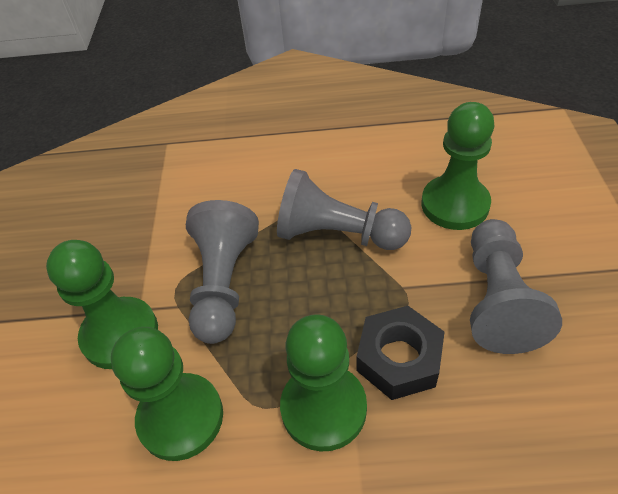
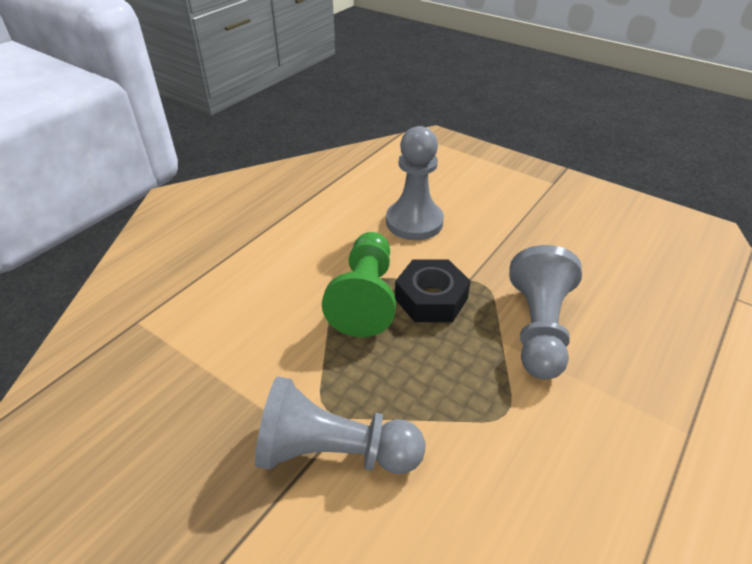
green pawn: 4 -> 1

